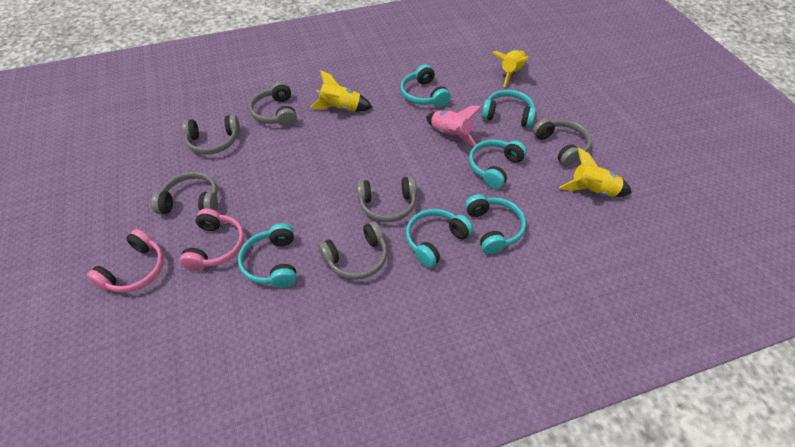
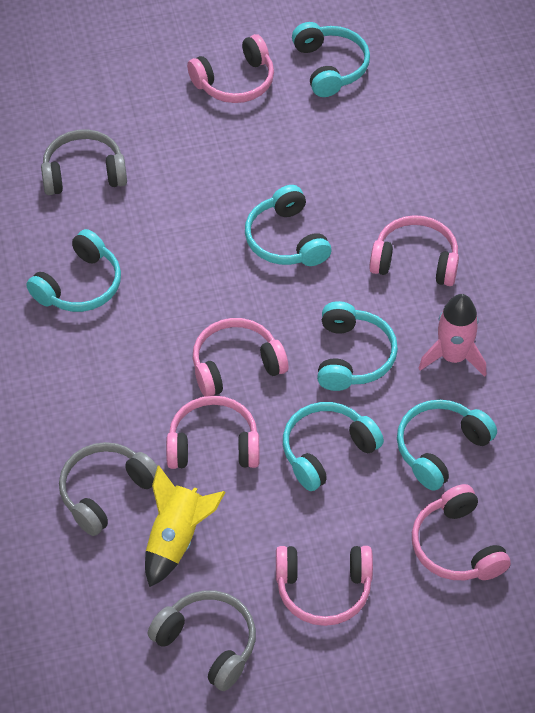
grey headphones: 6 -> 3
pink headphones: 2 -> 6
yellow rocket: 3 -> 1

